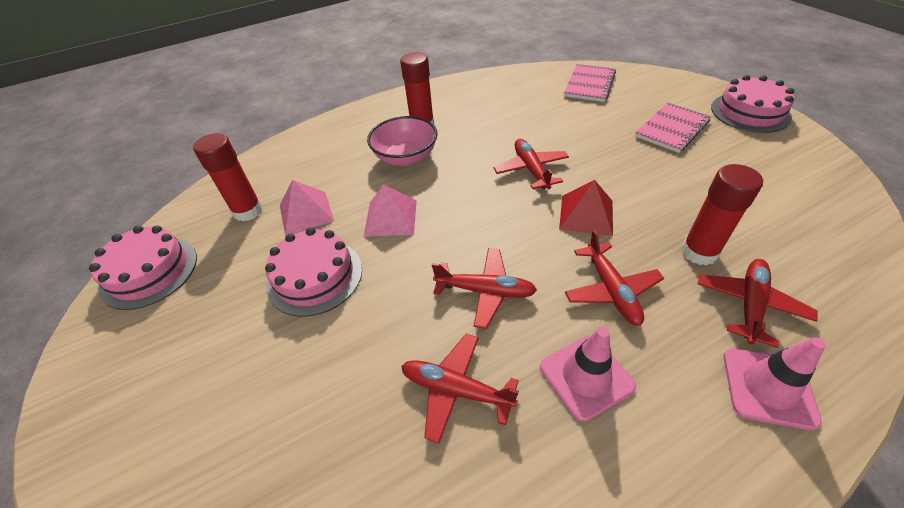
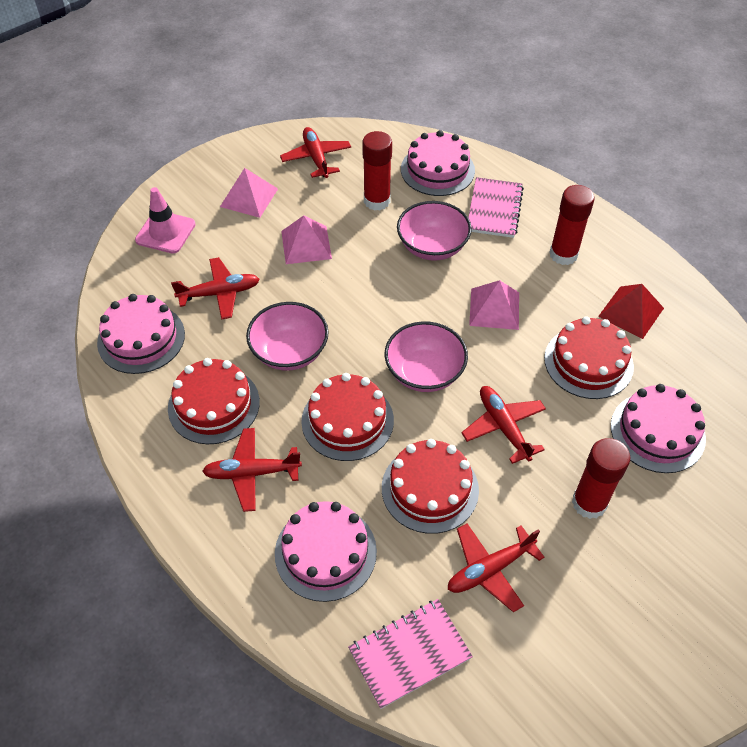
pink bowl: 1 -> 3
pink cake: 3 -> 4
pink pyramid: 2 -> 3
pink traffic cone: 2 -> 1
red cake: 0 -> 4

